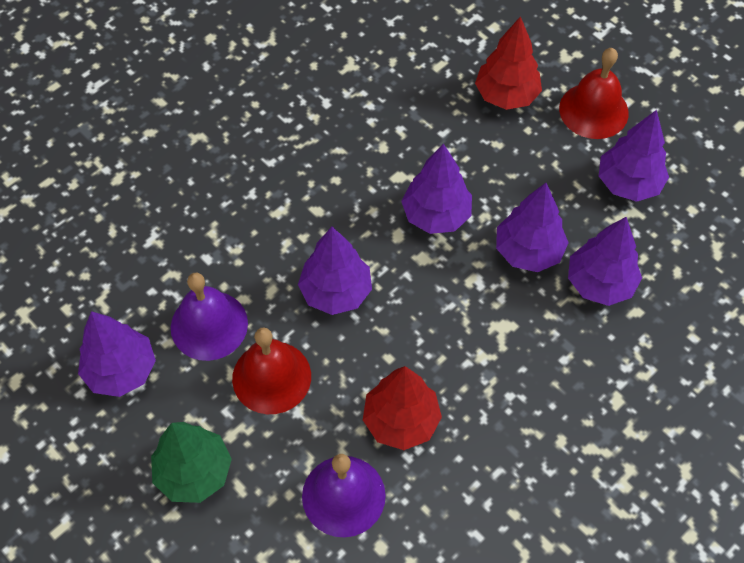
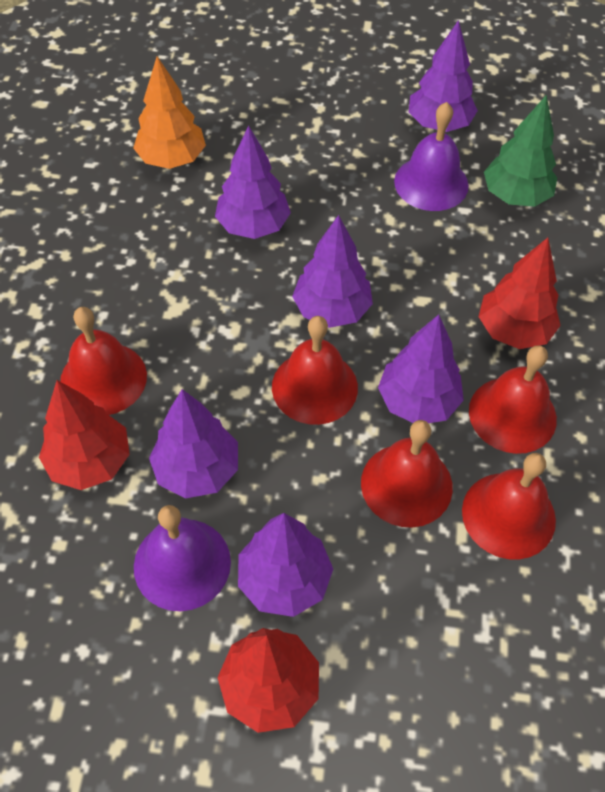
orange tree: 0 -> 1
red bell: 2 -> 5
red tree: 2 -> 3

